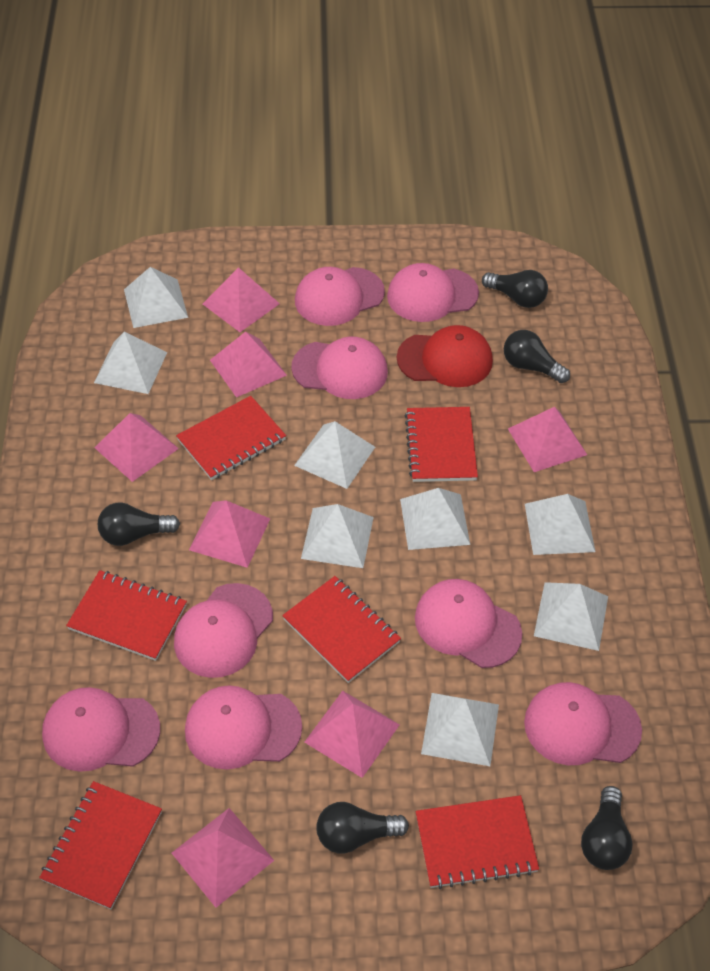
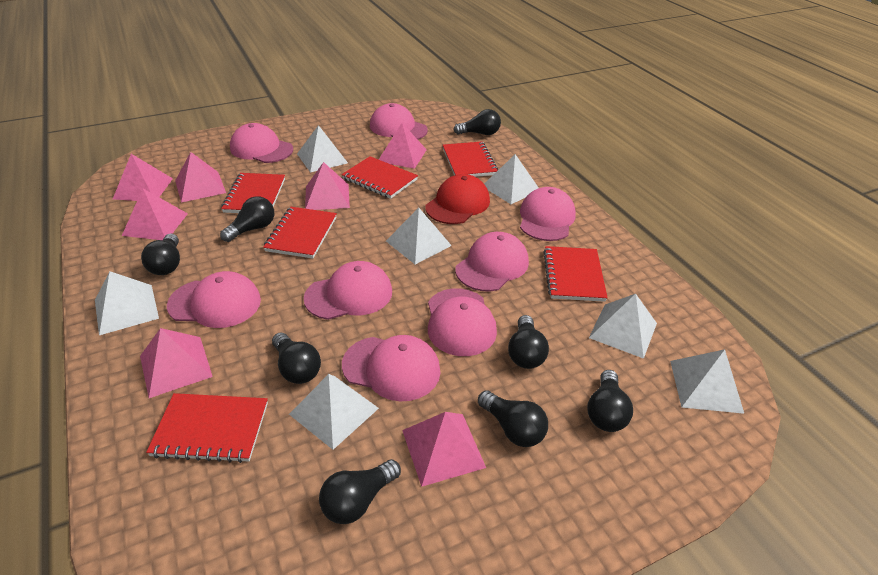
black light bulb: 5 -> 8
white pyramid: 8 -> 7

